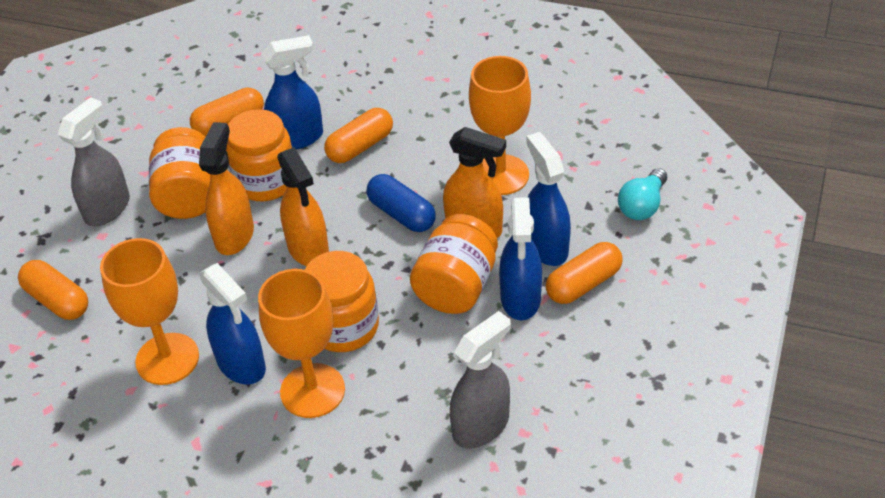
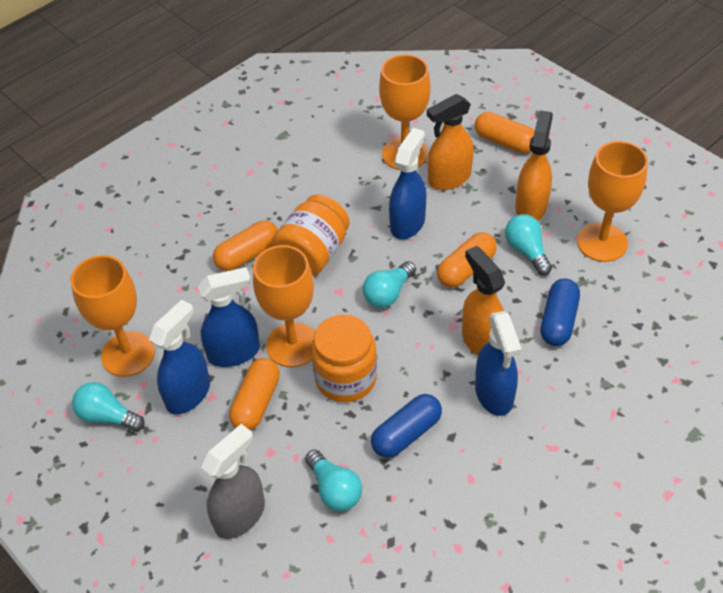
blue capsule: 1 -> 2
grey spray bottle: 2 -> 1
orange goblet: 3 -> 4
orange jar: 4 -> 2
turquoise light bulb: 1 -> 4

